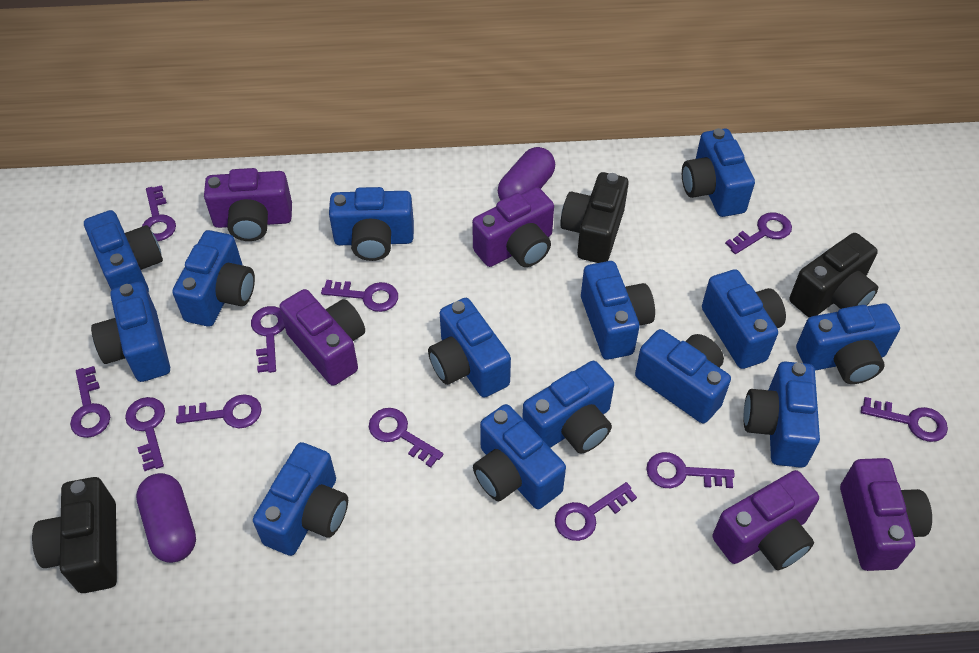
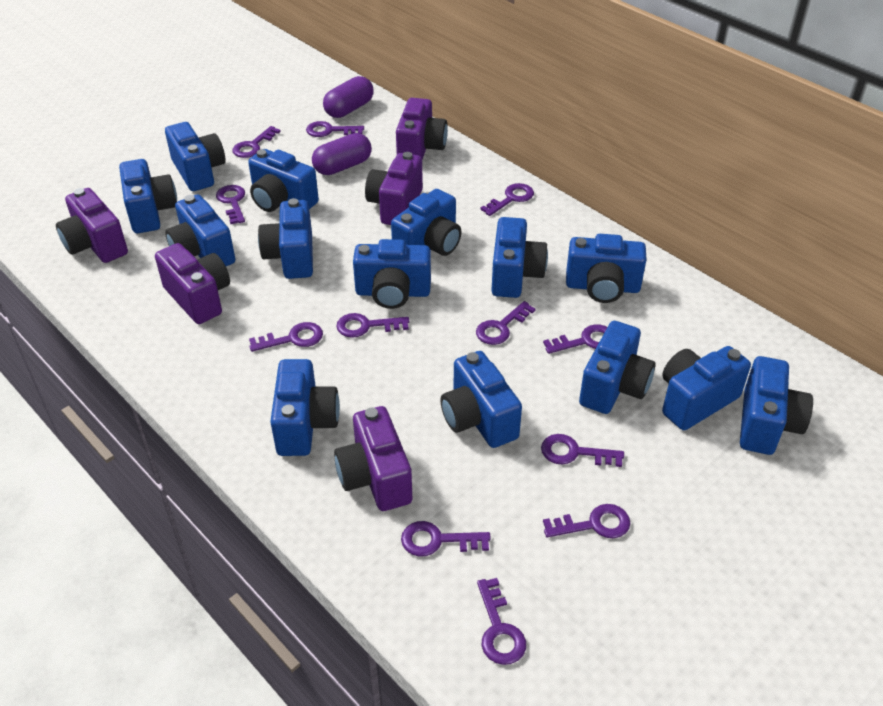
black camera: 3 -> 0
purple key: 11 -> 12

